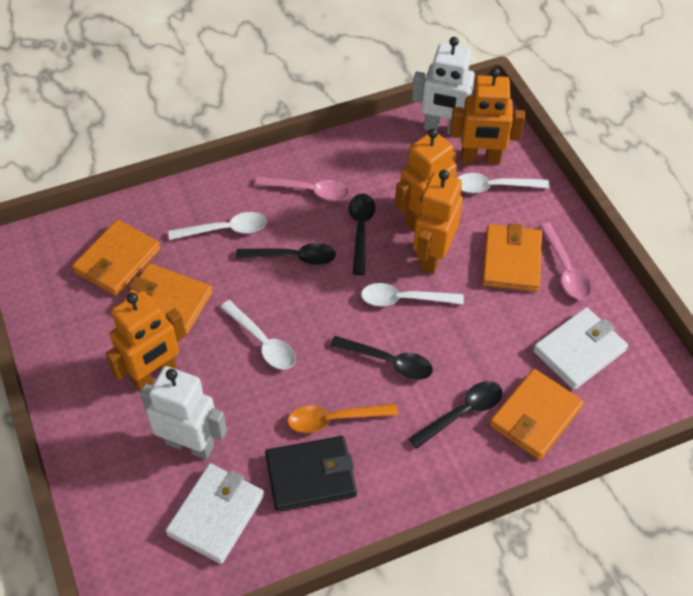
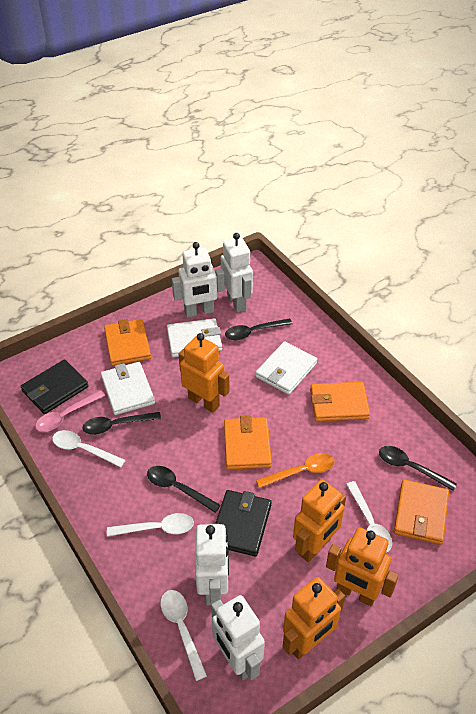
black wallet: 1 -> 2
pink spoon: 2 -> 1
white robot: 2 -> 4
white wallet: 2 -> 3

